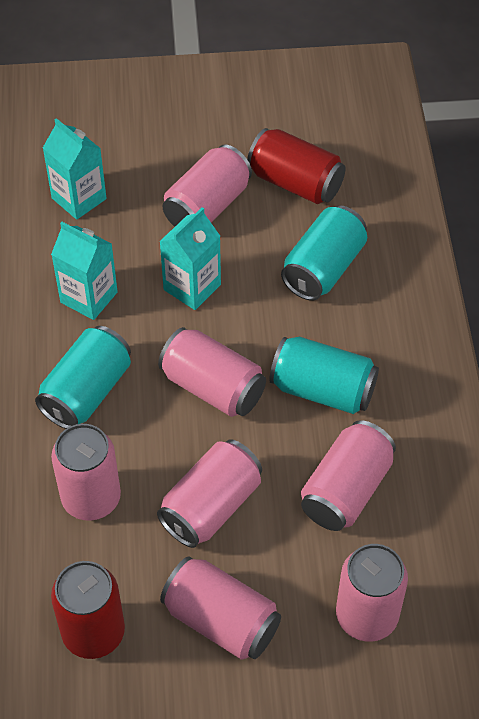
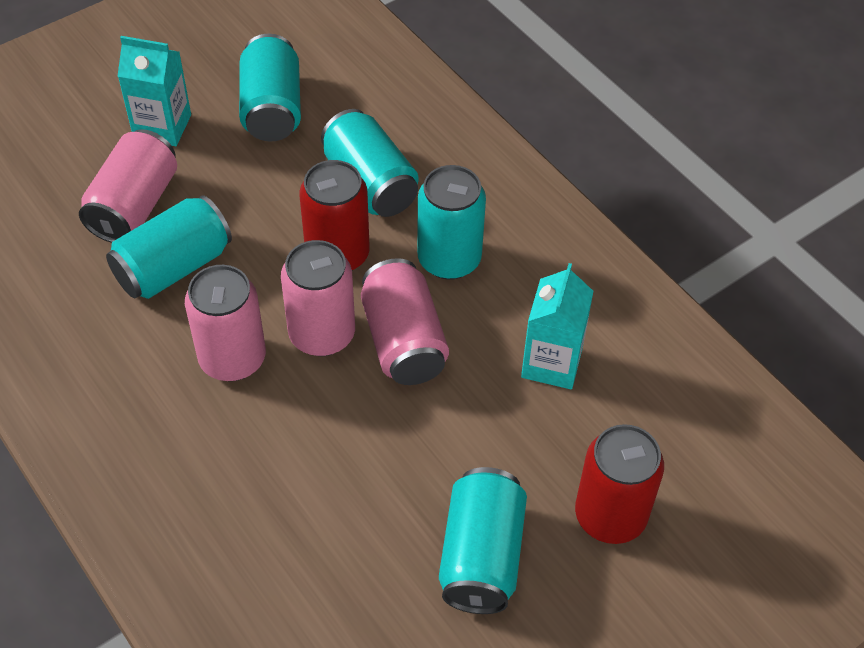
pink can: 7 -> 4
turquoise can: 3 -> 5
turquoise carton: 3 -> 2

